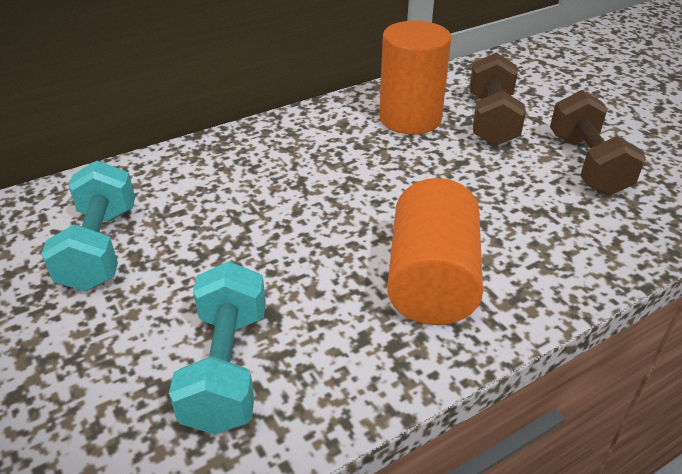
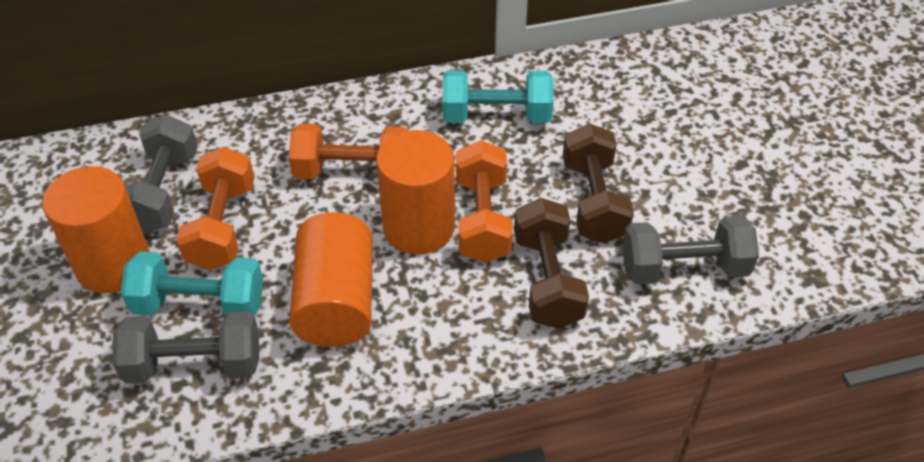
grey dumbbell: 0 -> 3
orange cylinder: 2 -> 3
orange dumbbell: 0 -> 3

